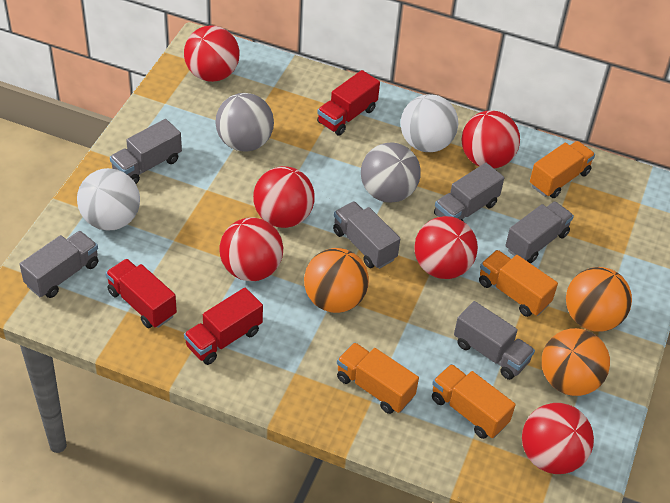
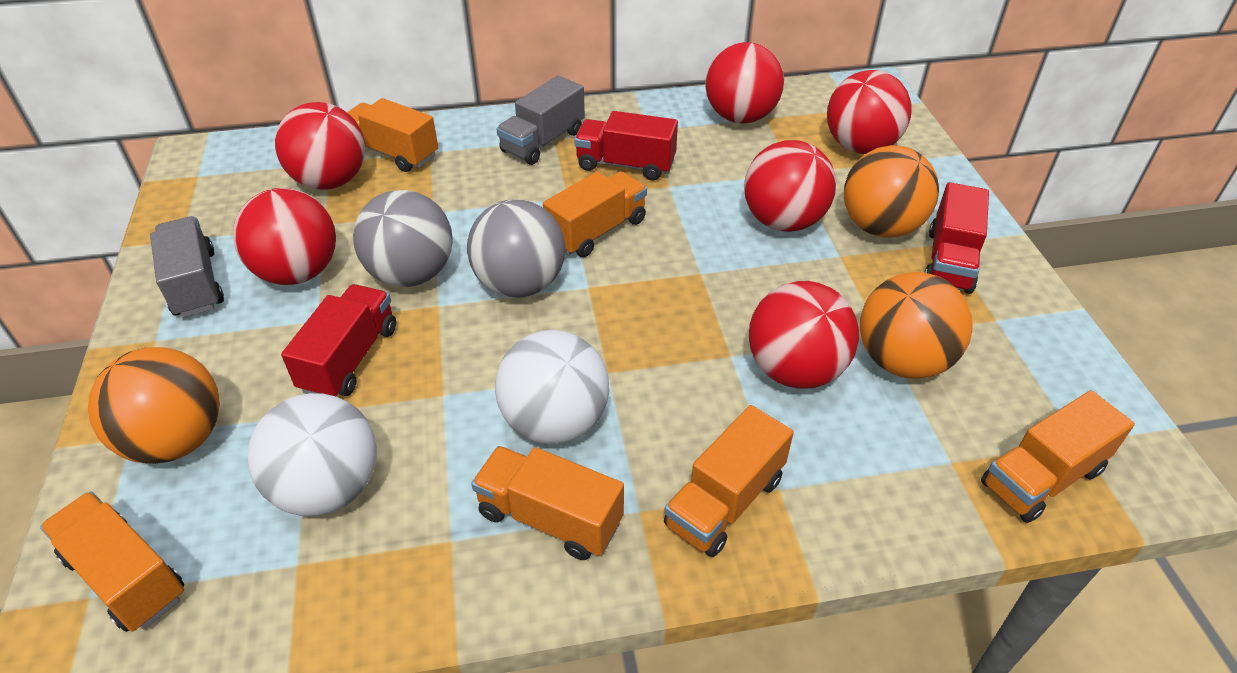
grey truck: 6 -> 2
orange truck: 4 -> 6

